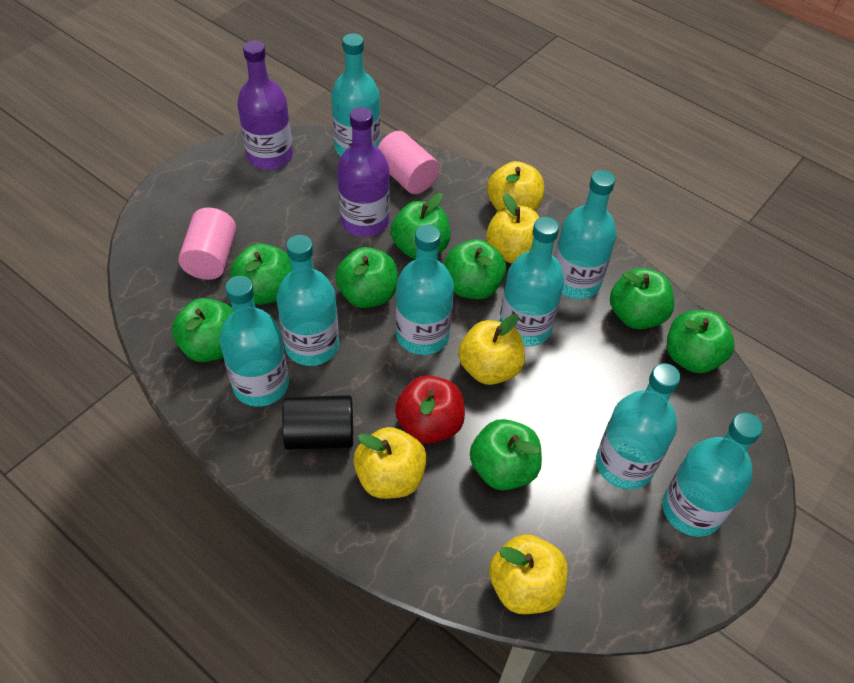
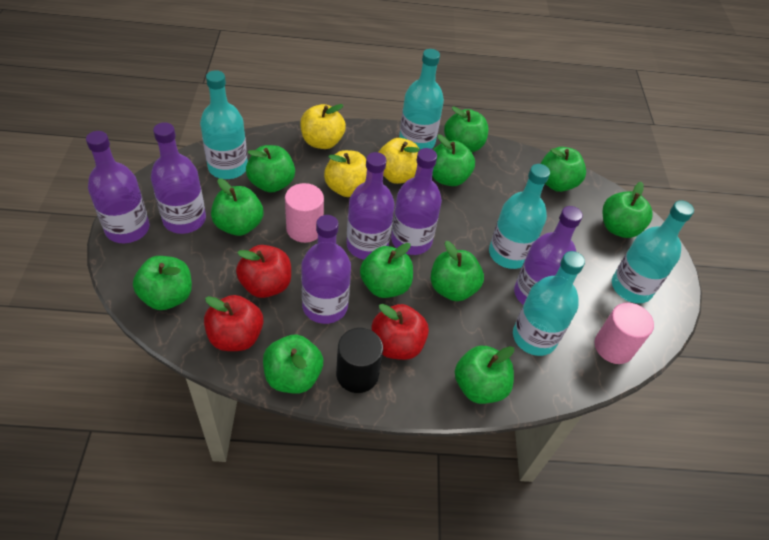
green apple: 8 -> 11
purple bottle: 2 -> 6
red apple: 1 -> 3
turquoise bottle: 8 -> 5
yellow apple: 5 -> 3

